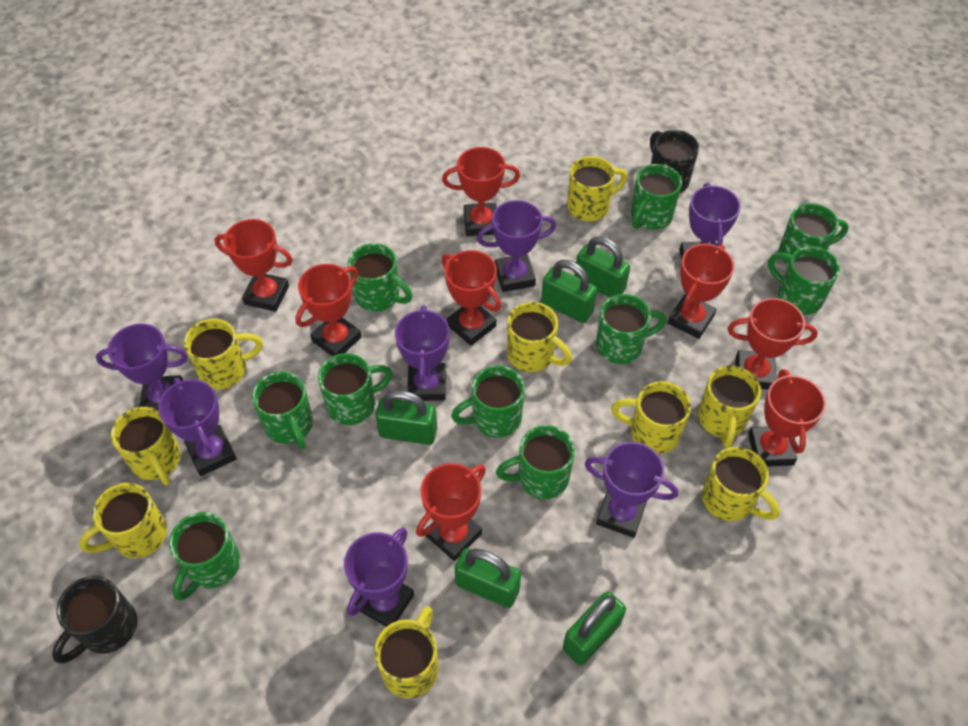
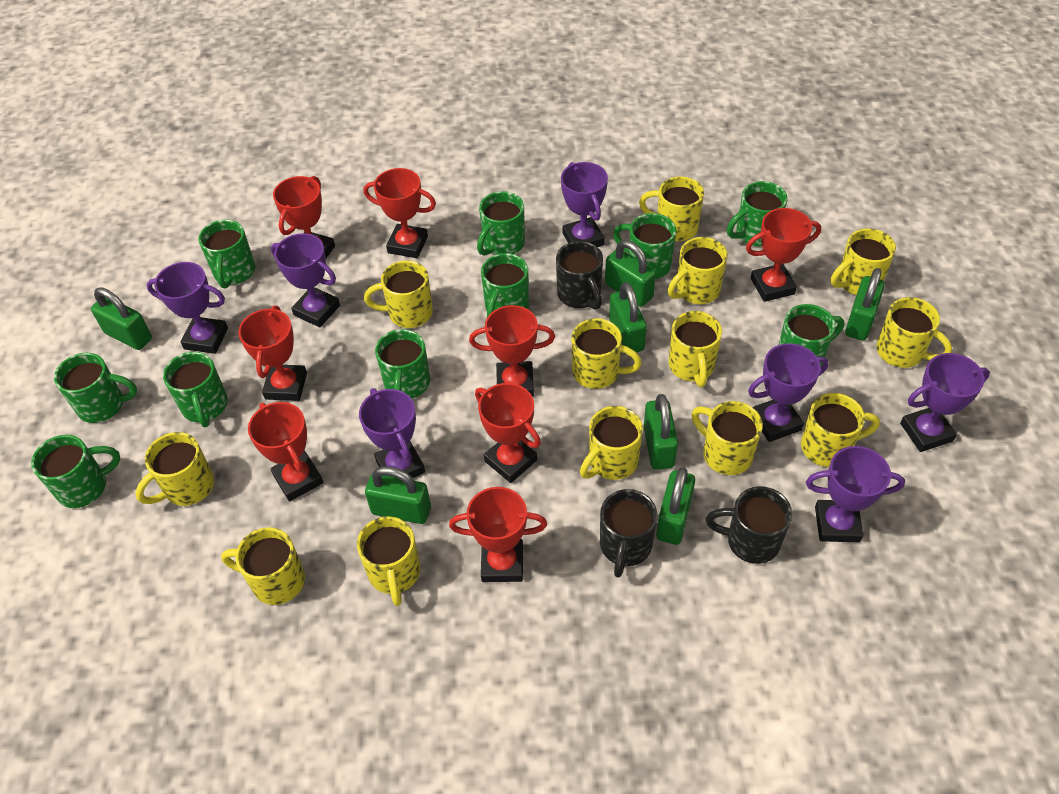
black mug: 2 -> 3
green padlock: 5 -> 7
yellow mug: 9 -> 13

